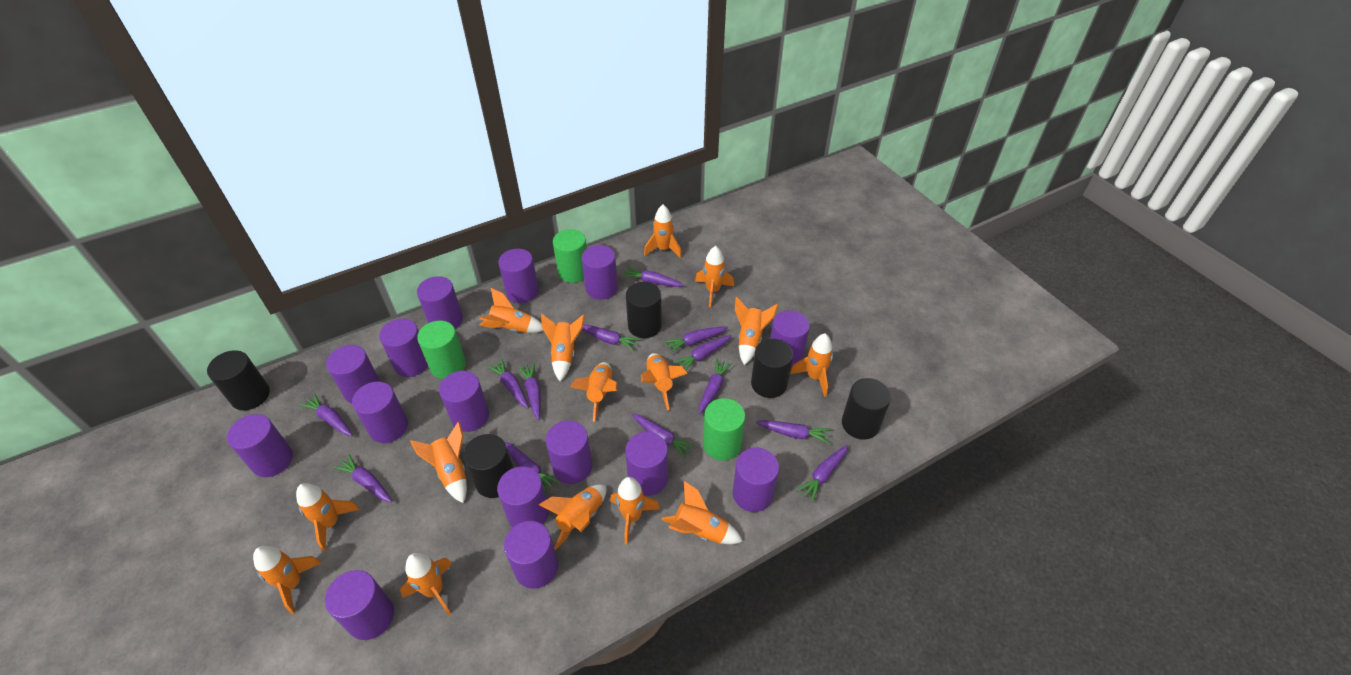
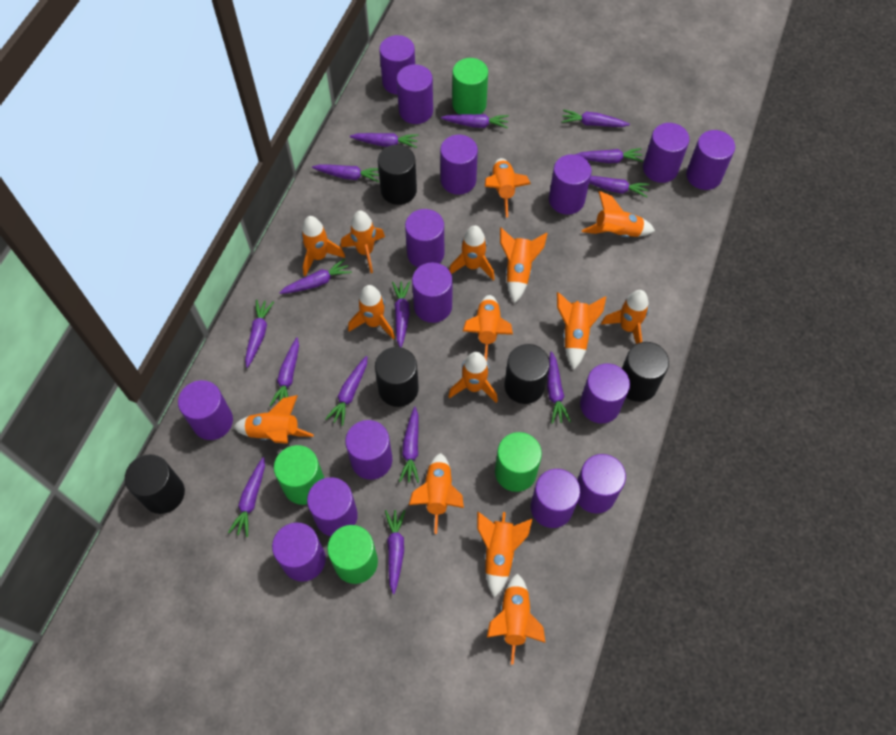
green cylinder: 3 -> 4
purple carrot: 13 -> 15

